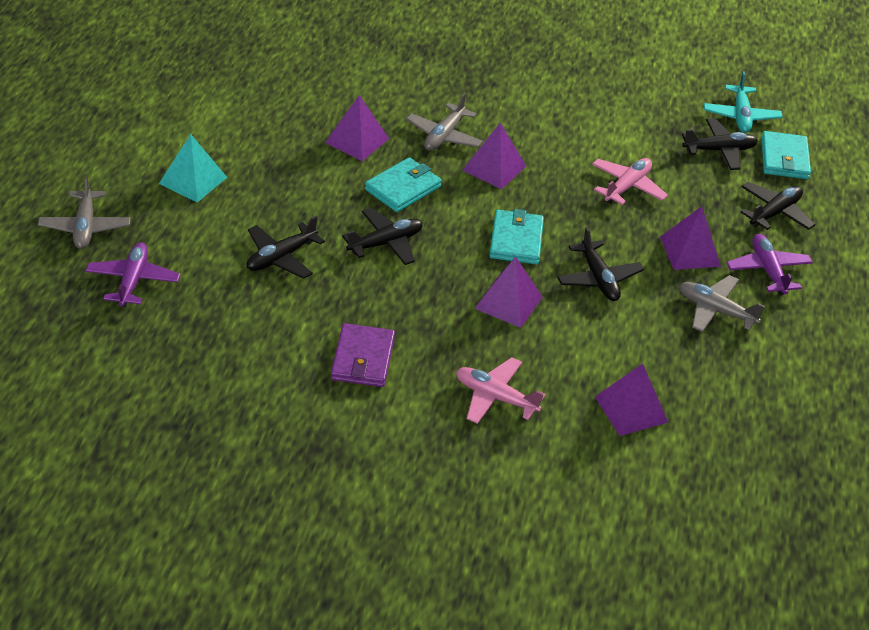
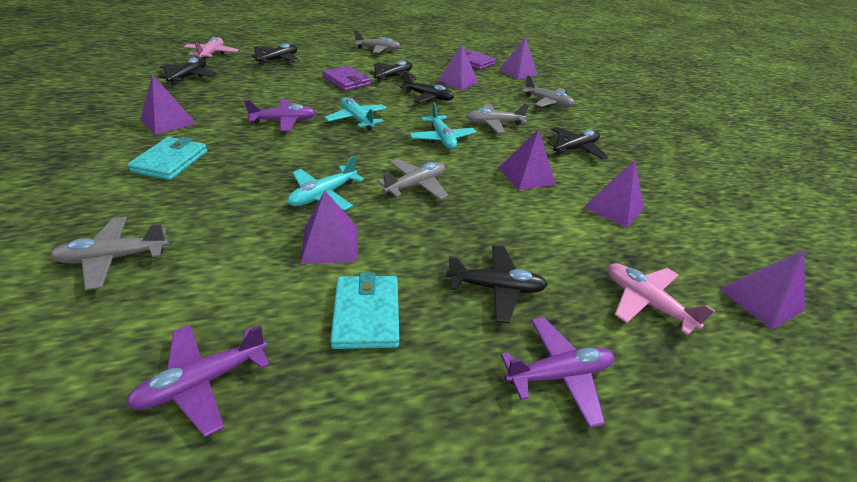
black plane: 5 -> 6
grey plane: 3 -> 5
purple plane: 2 -> 3
purple pyramid: 5 -> 7
purple wallet: 1 -> 2
turquoise plane: 1 -> 3
turquoise pyramid: 1 -> 0
turquoise wallet: 3 -> 2

